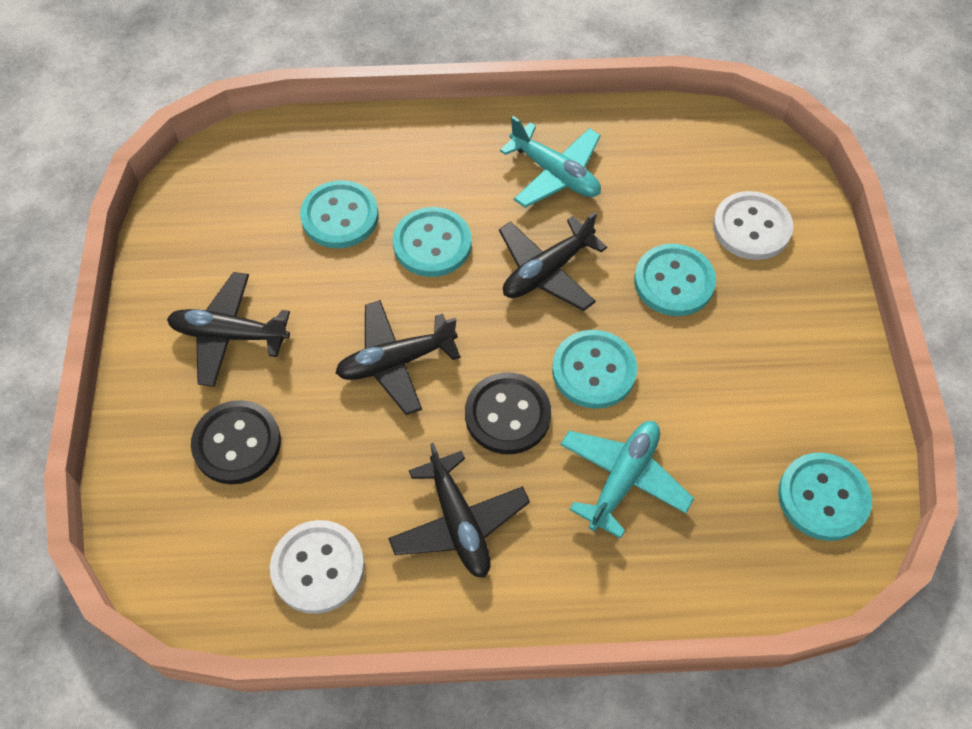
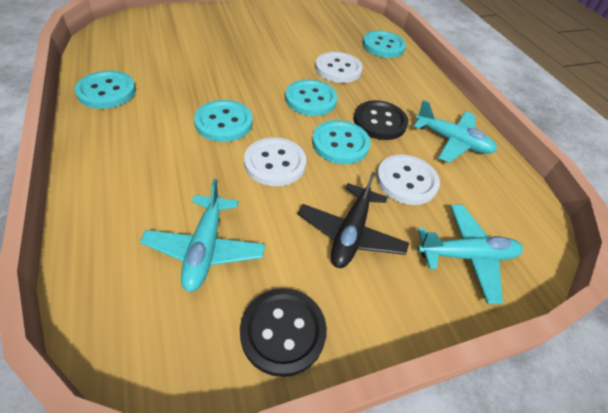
black plane: 4 -> 1
turquoise plane: 2 -> 3
white button: 2 -> 3

